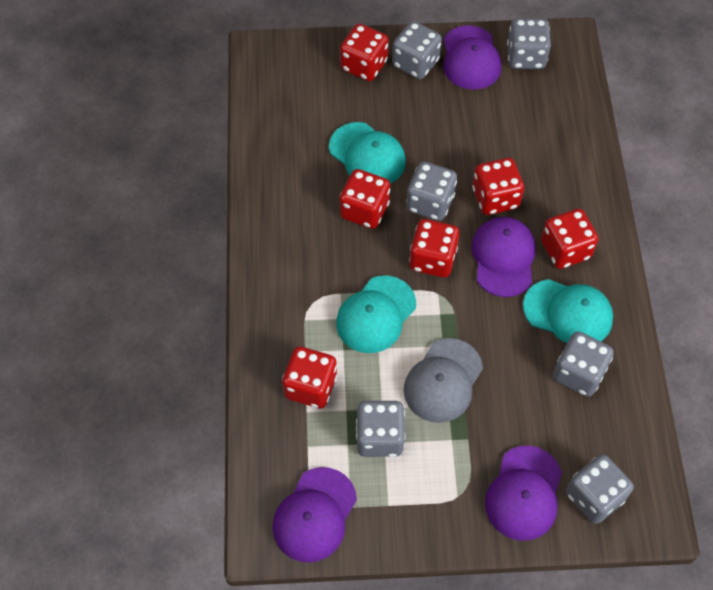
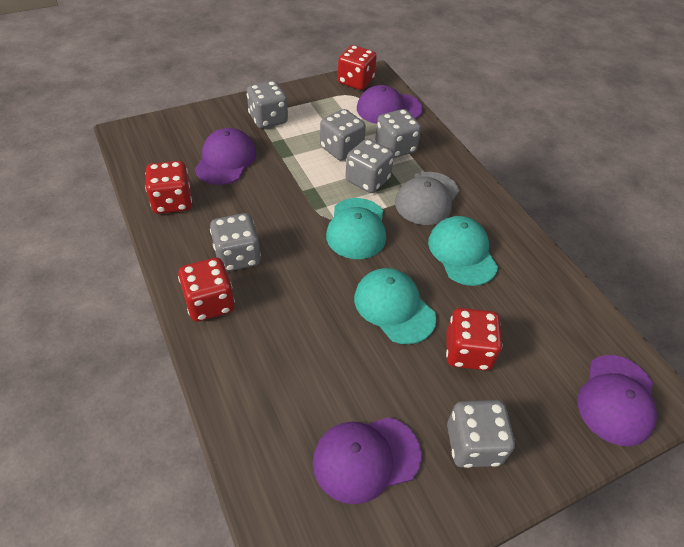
red dice: 6 -> 4

